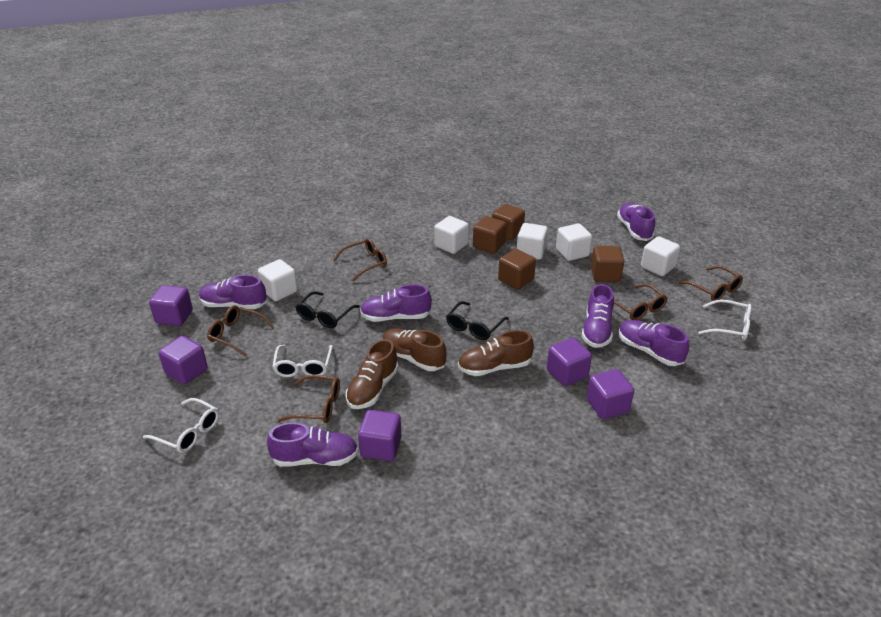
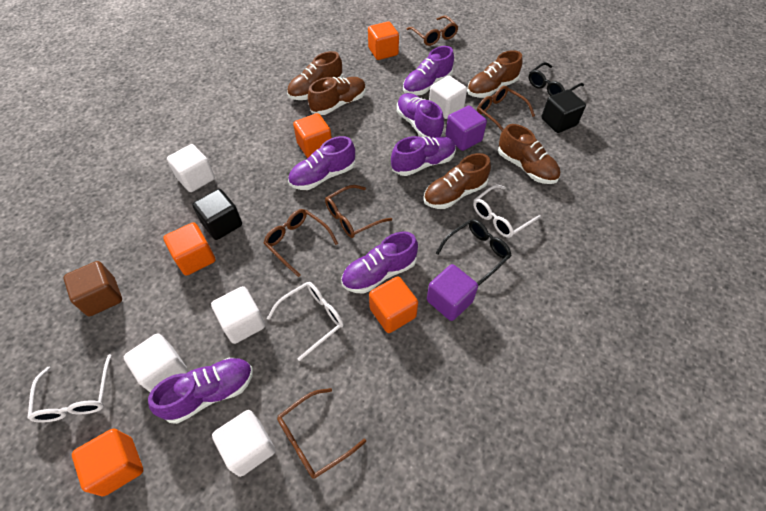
black cube: 0 -> 2
brown cube: 4 -> 1
brown shoe: 3 -> 5
orange cube: 0 -> 5
purple cube: 5 -> 2

